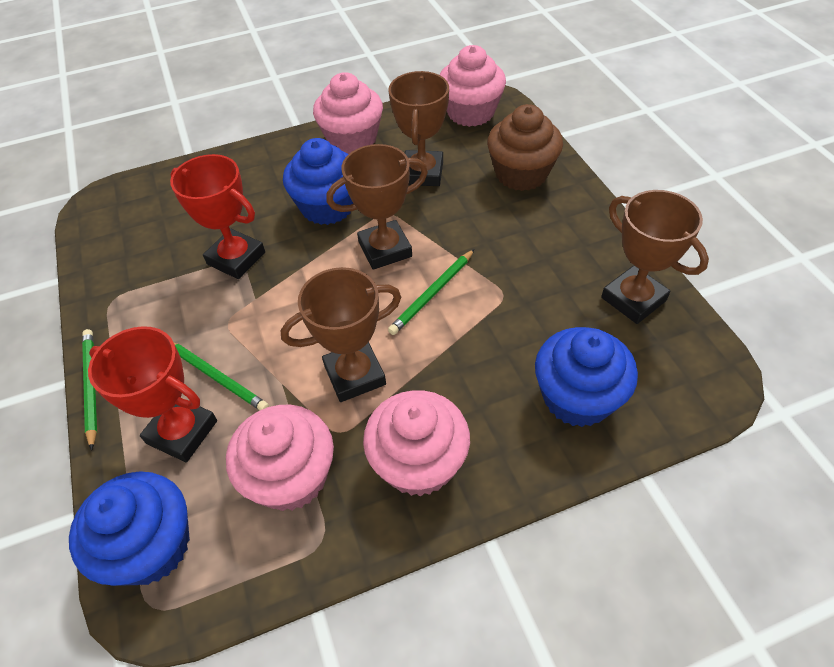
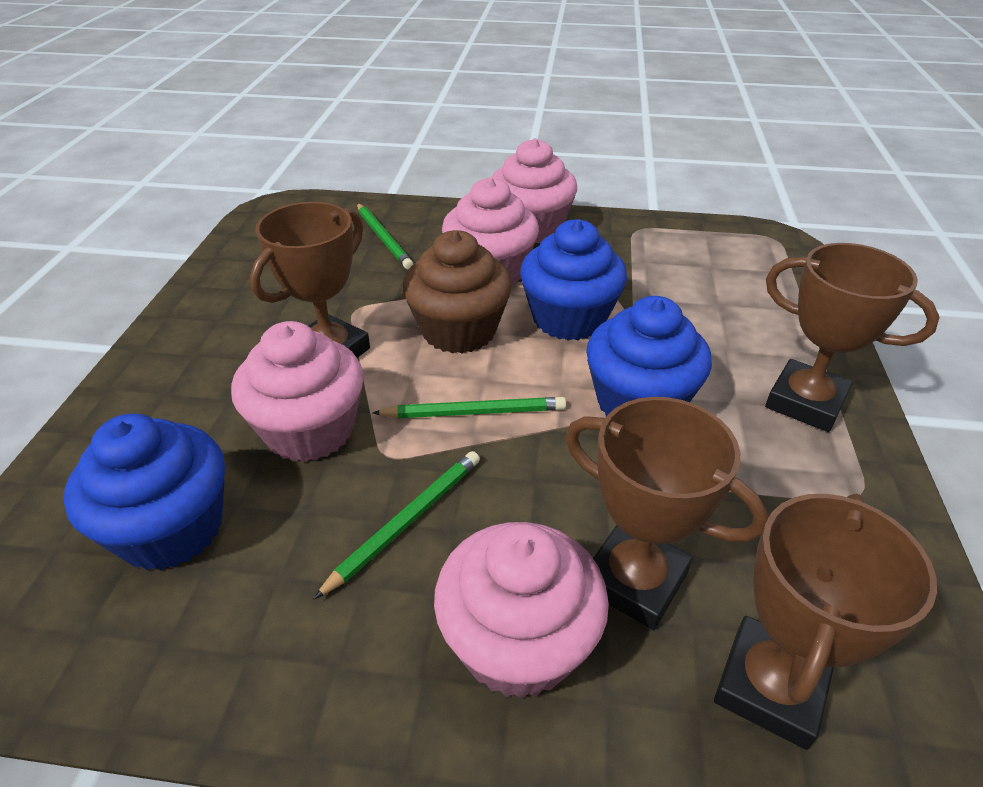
red trophy: 2 -> 0

